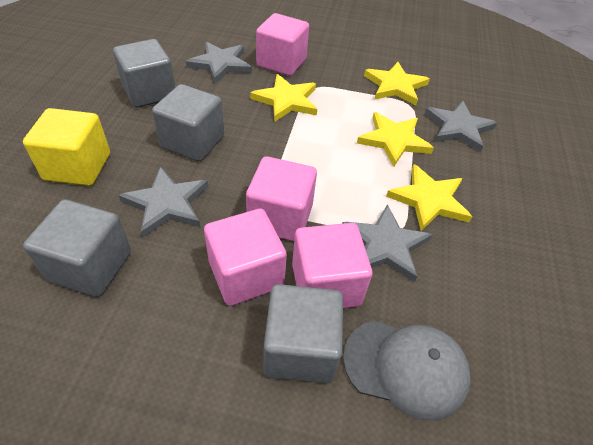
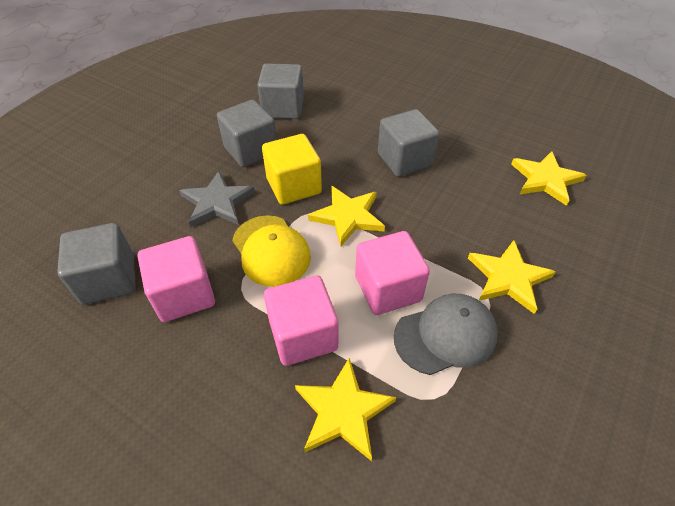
grey star: 4 -> 1
pink cube: 4 -> 3
yellow cap: 0 -> 1

